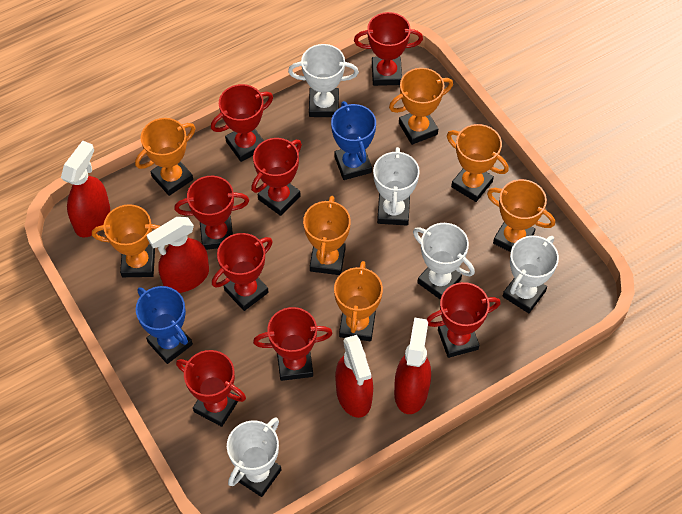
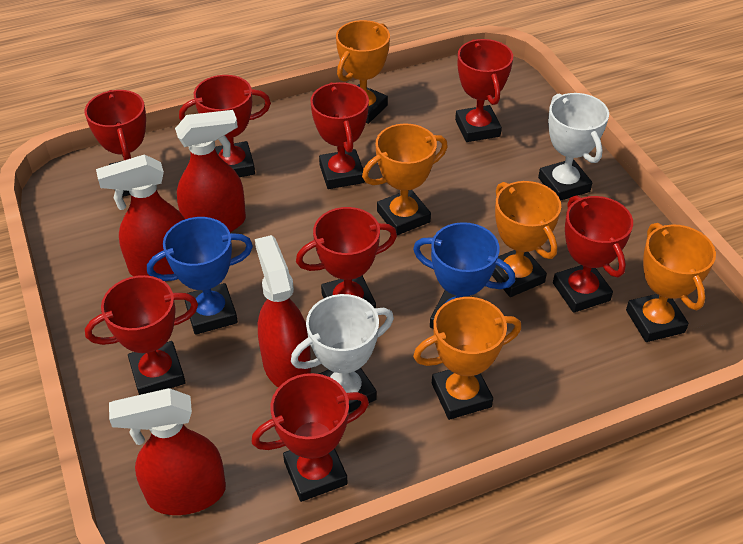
orange trophy: 7 -> 5
white trophy: 5 -> 2

